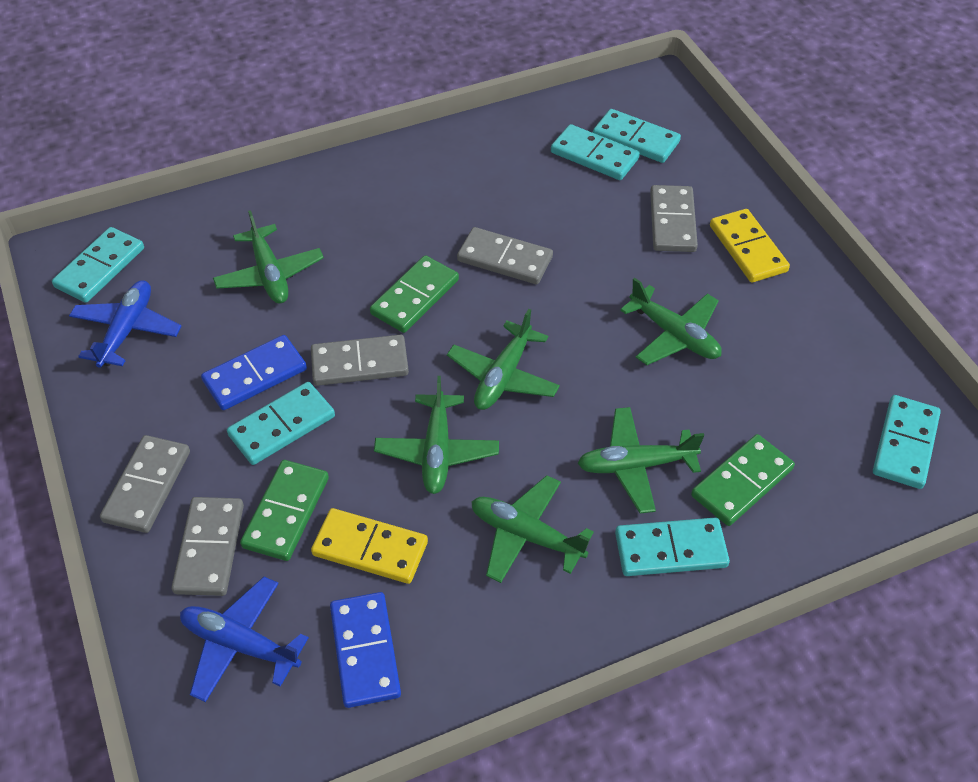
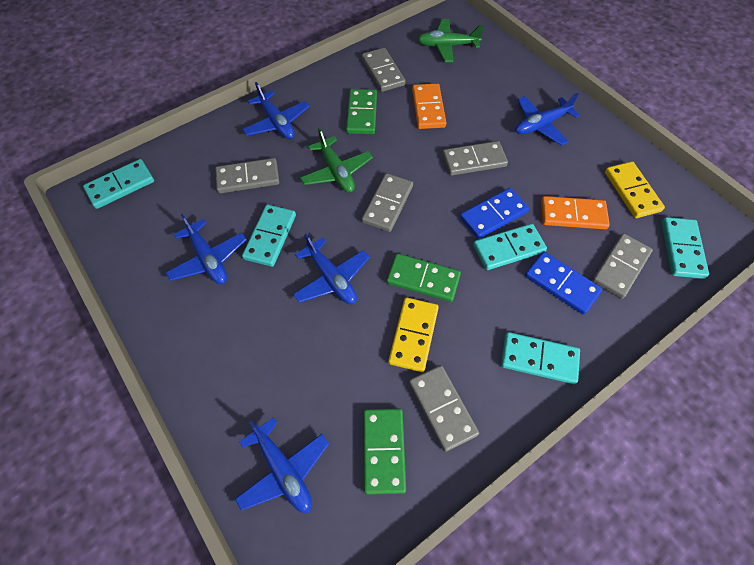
blue plane: 2 -> 5
green plane: 6 -> 2
grey domino: 5 -> 6
orange domino: 0 -> 2
turquoise domino: 6 -> 5

